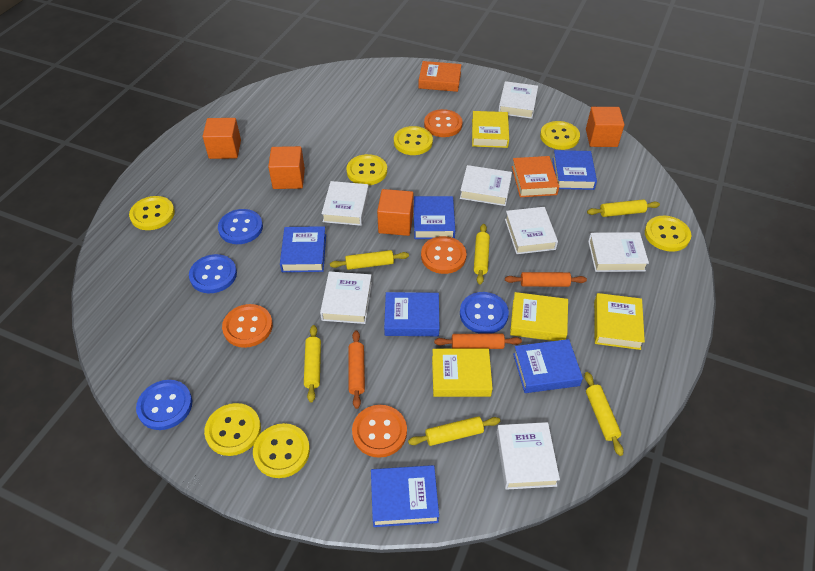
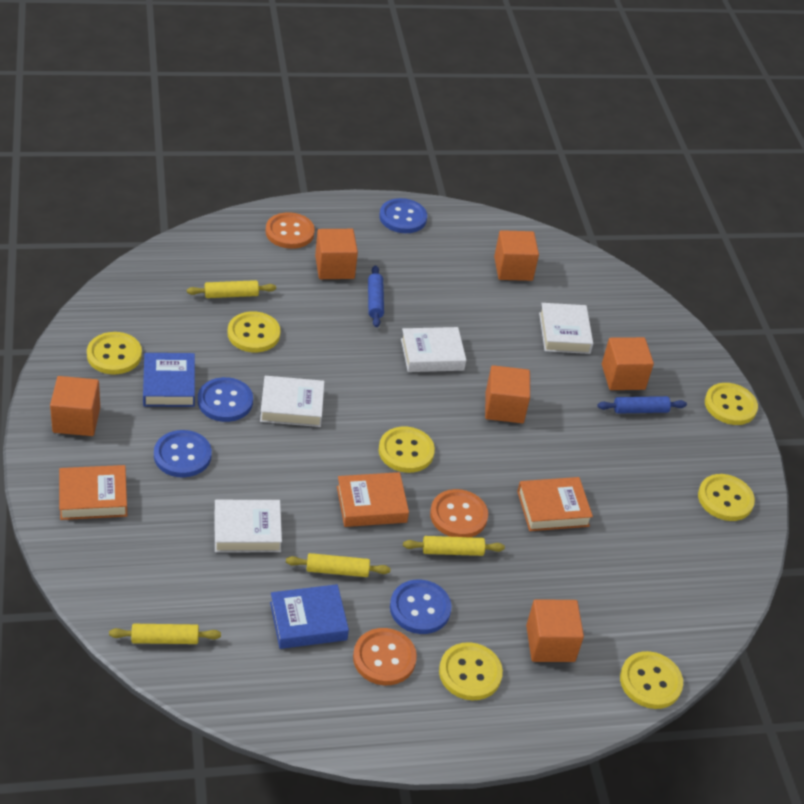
blue book: 6 -> 2
blue rolling pin: 0 -> 2
orange book: 2 -> 3
orange button: 4 -> 3
orange cube: 4 -> 6
orange rolling pin: 3 -> 0
white book: 7 -> 4
yellow book: 4 -> 0
yellow rolling pin: 6 -> 4

